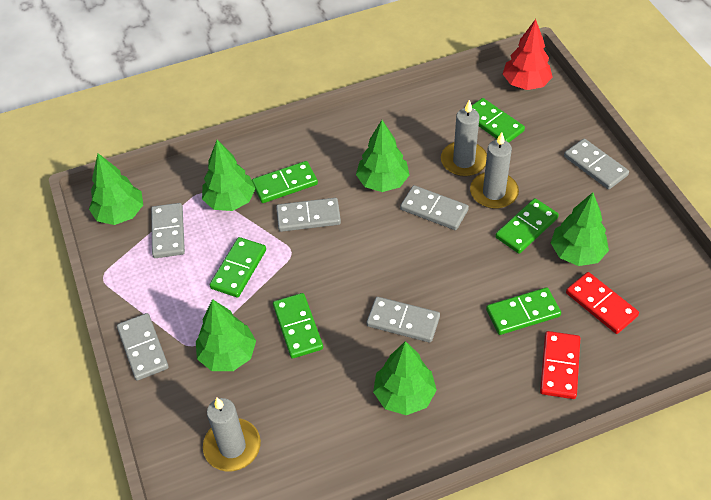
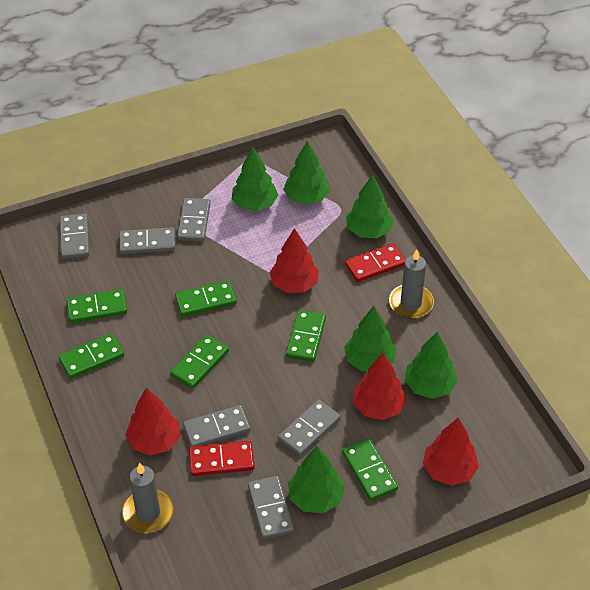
grey candle: 3 -> 2
red tree: 1 -> 4

